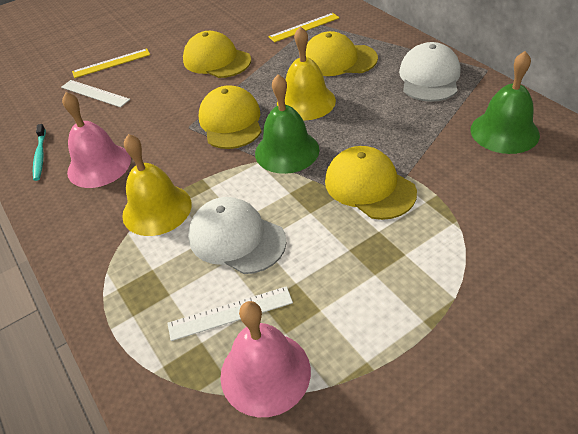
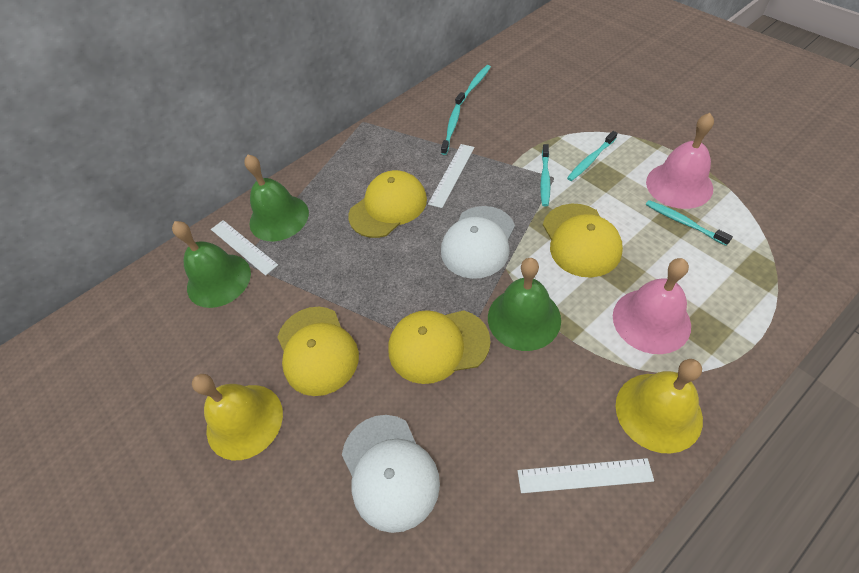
green bell: 2 -> 3
turquoise toothbrush: 1 -> 5
white ruler: 2 -> 3
yellow ruler: 2 -> 0

